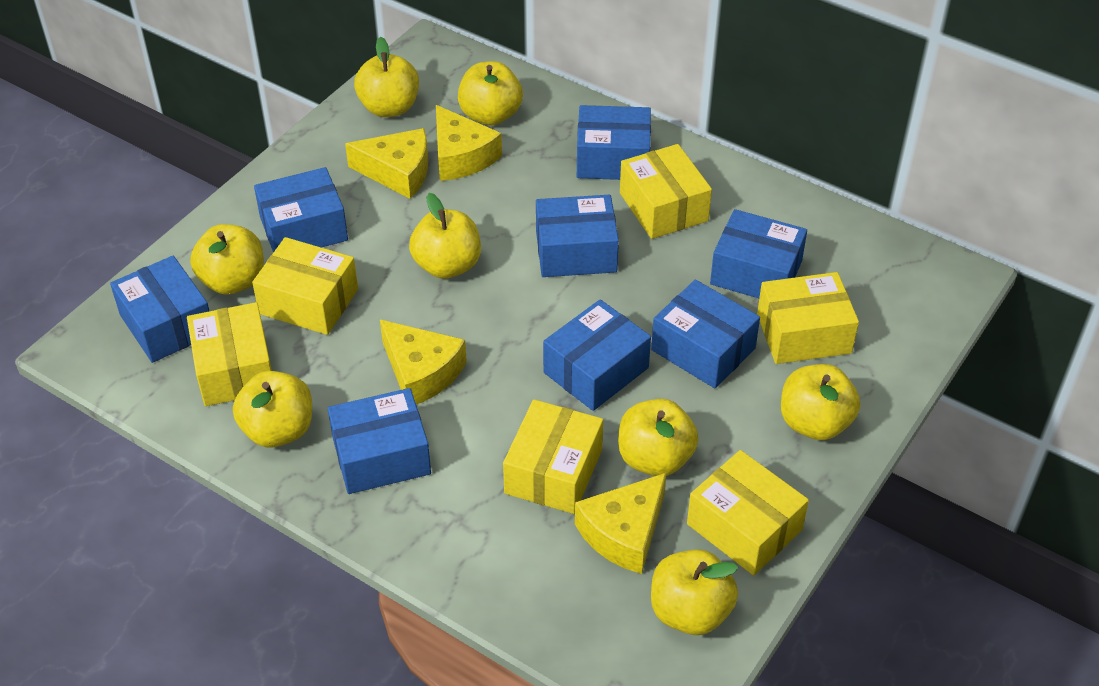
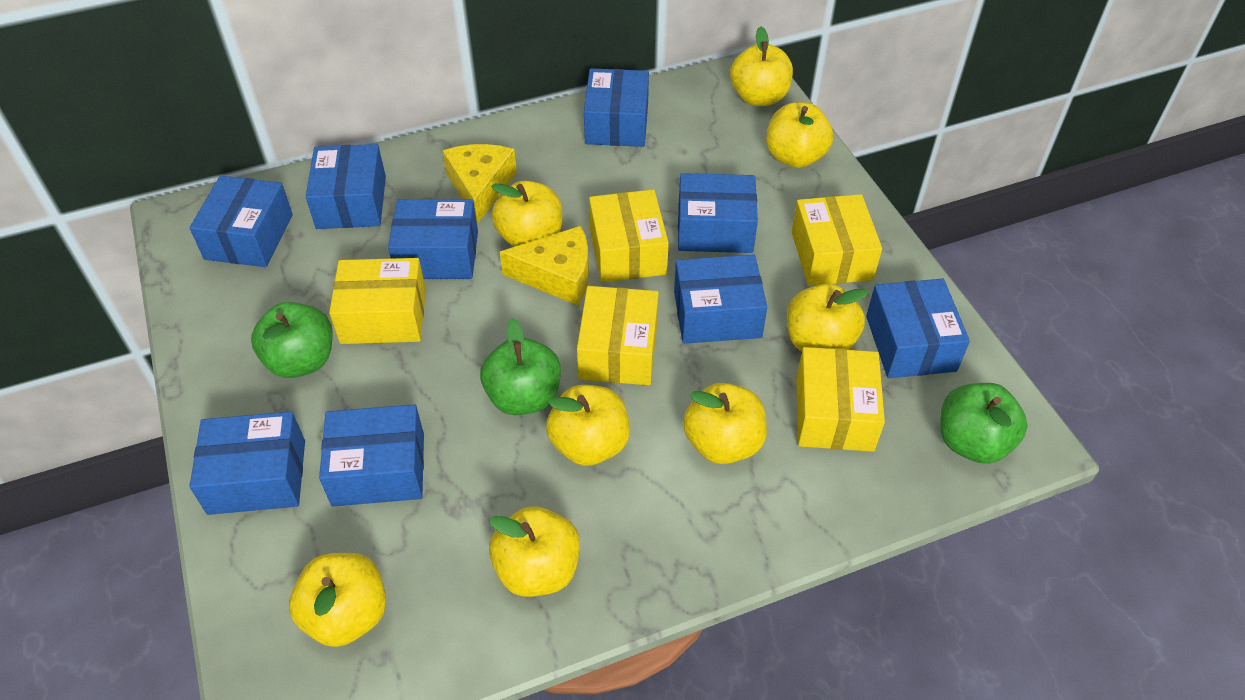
blue box: 8 -> 9
green apple: 0 -> 3
yellow box: 6 -> 5
yellow cheese: 4 -> 2

